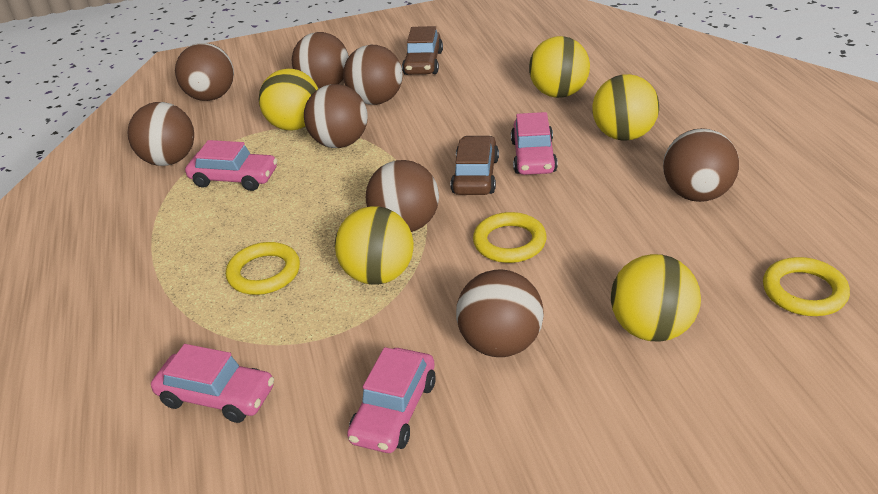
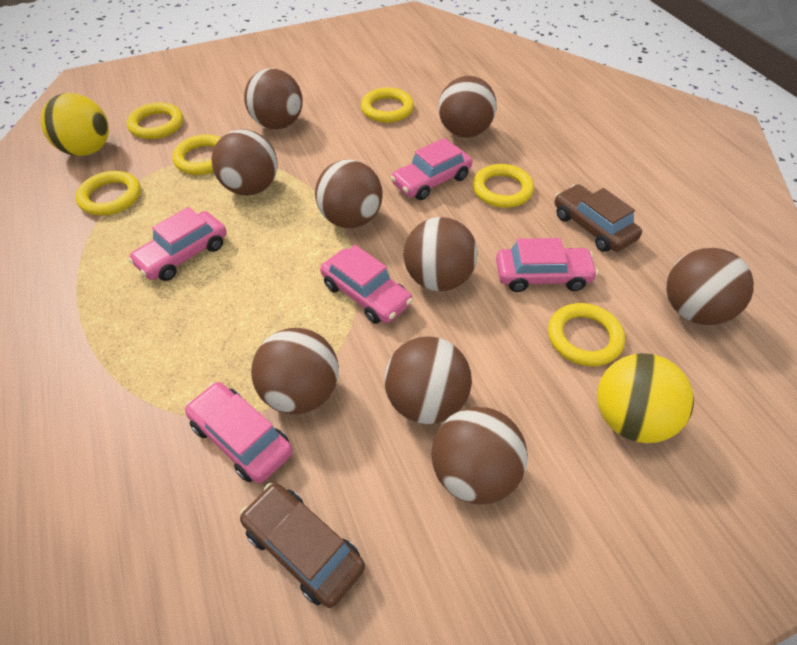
brown ball: 8 -> 9
pink car: 4 -> 5
yellow ball: 5 -> 2
yellow ring: 3 -> 6

